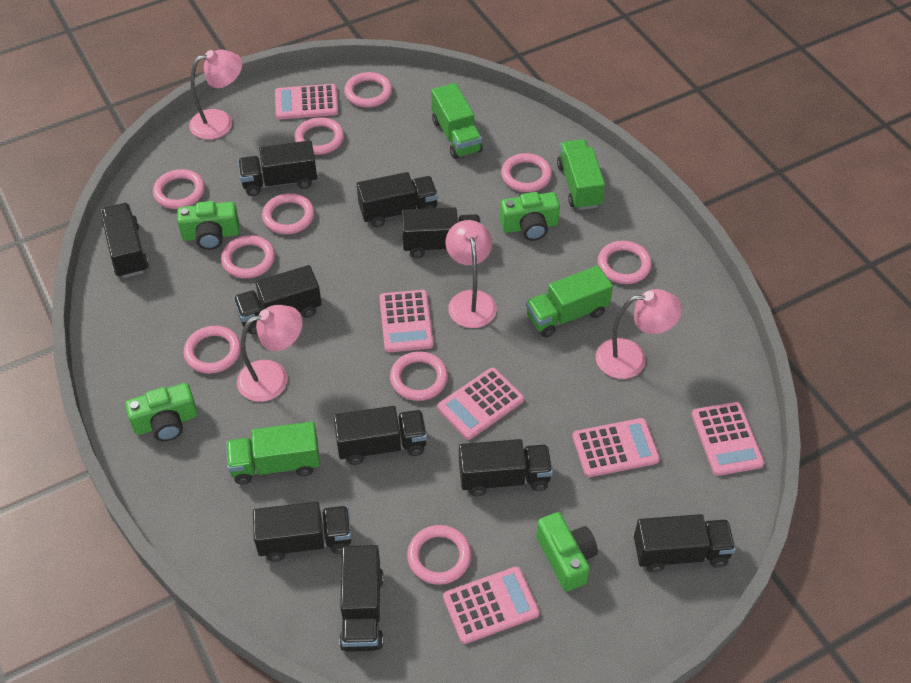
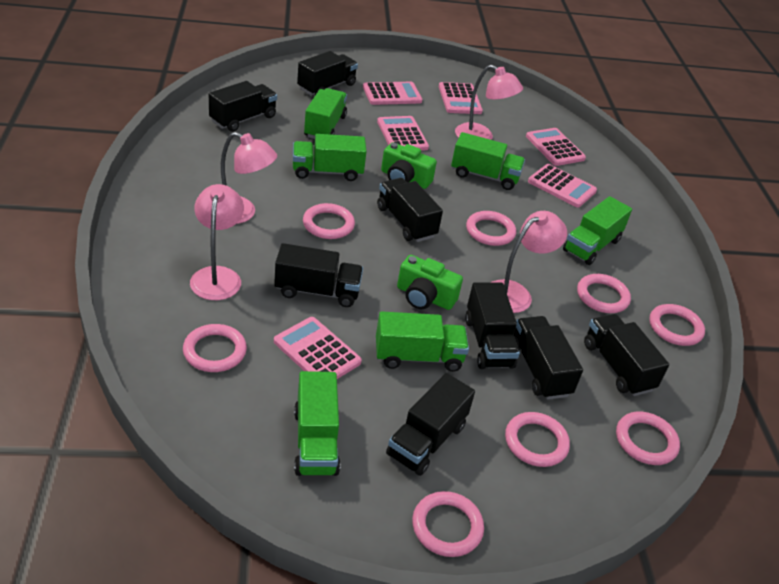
black truck: 10 -> 8
green camera: 4 -> 2
green truck: 4 -> 6
pink ring: 10 -> 8

